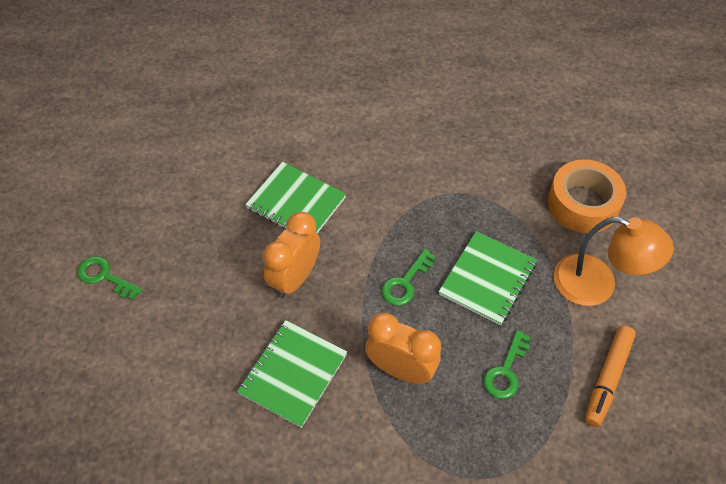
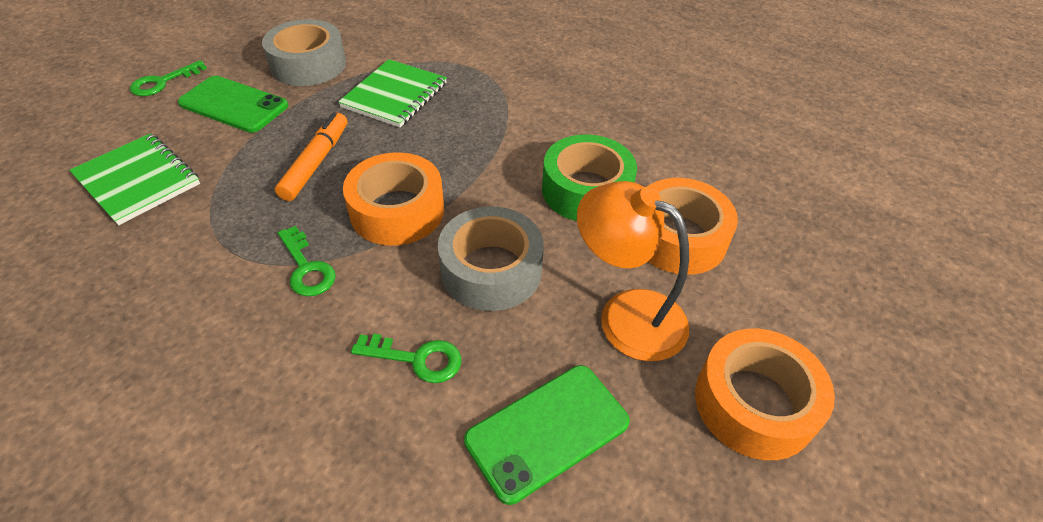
green notebook: 3 -> 2
green phone: 0 -> 2
green tape: 0 -> 1
grey tape: 0 -> 2
orange clock: 2 -> 0
orange tape: 1 -> 3

